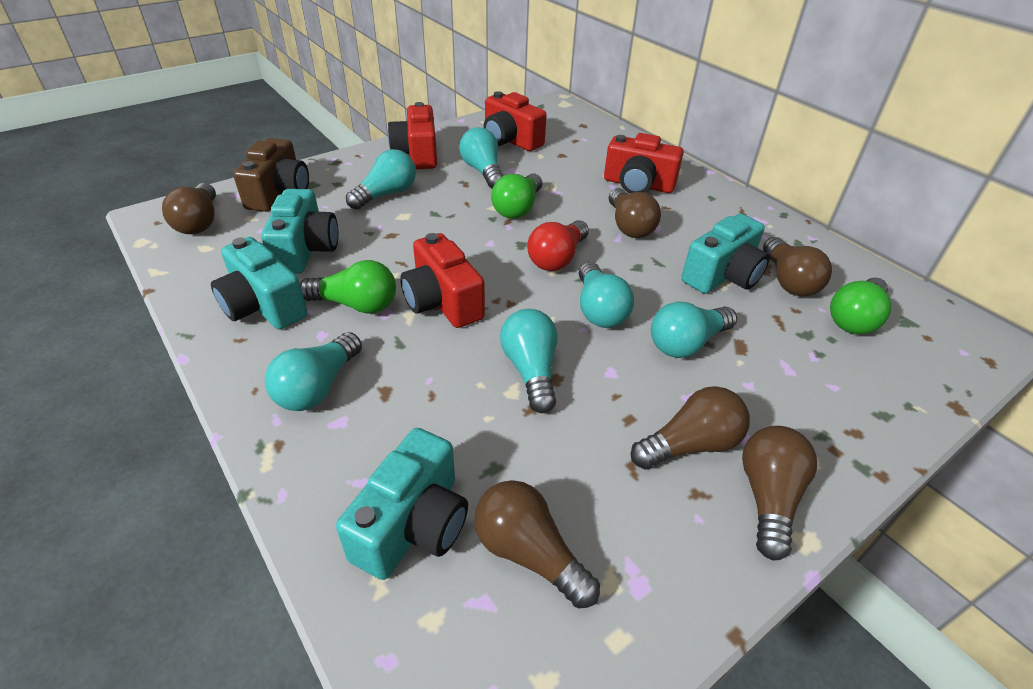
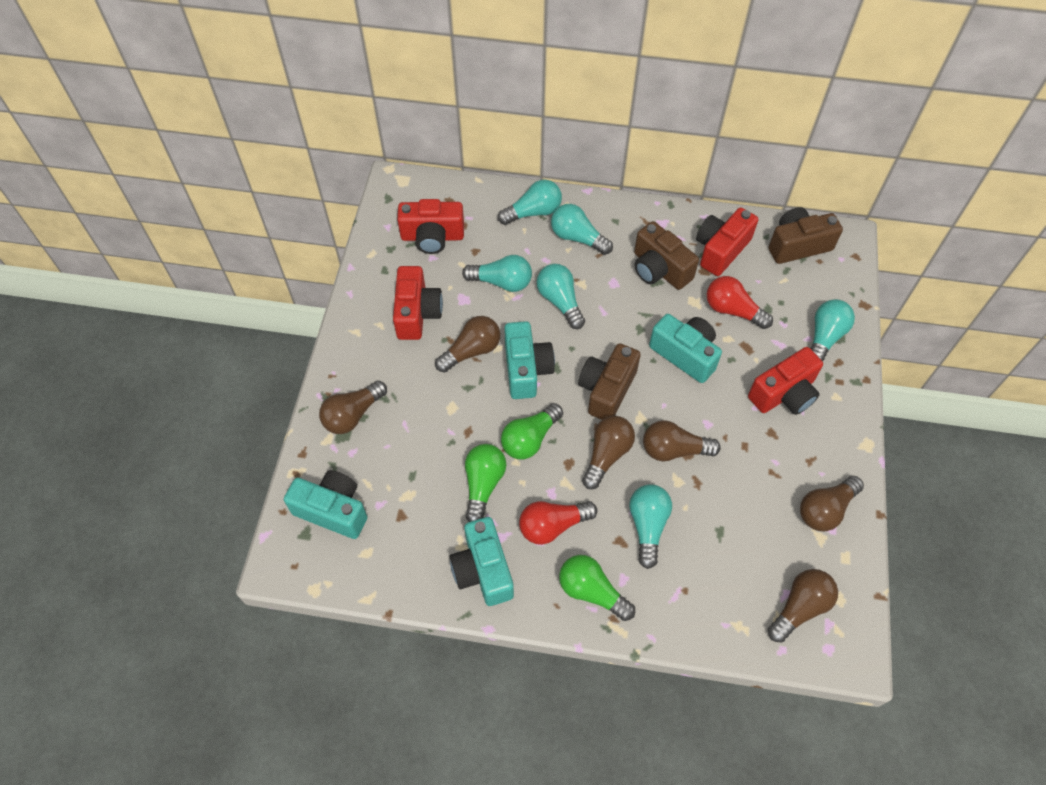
brown camera: 1 -> 3
red light bulb: 1 -> 2

